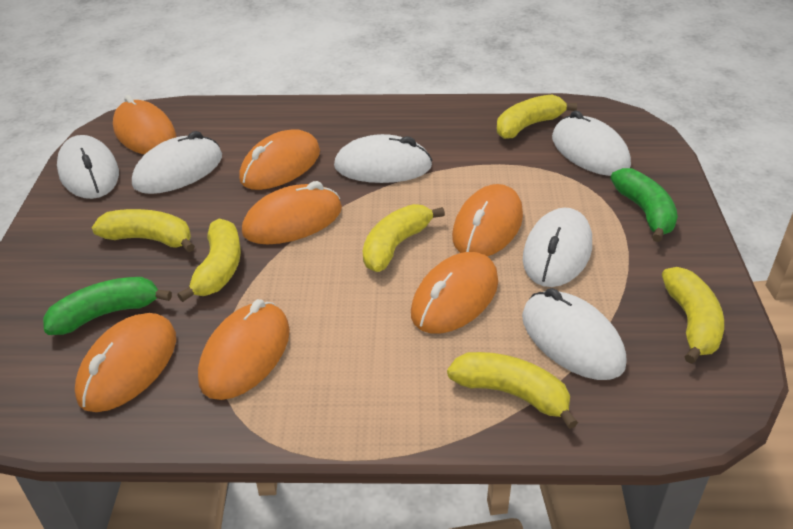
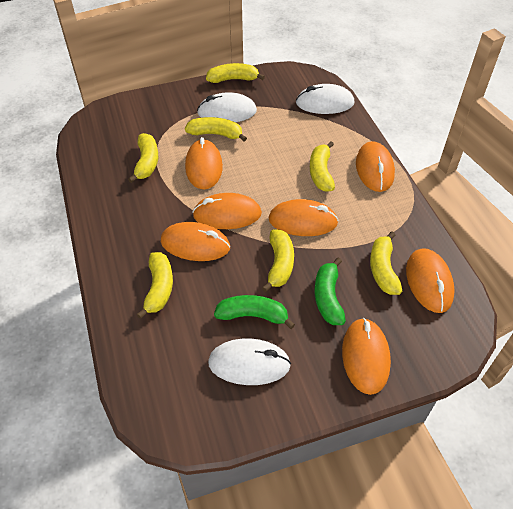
white mouse: 6 -> 3
yellow banana: 6 -> 7

